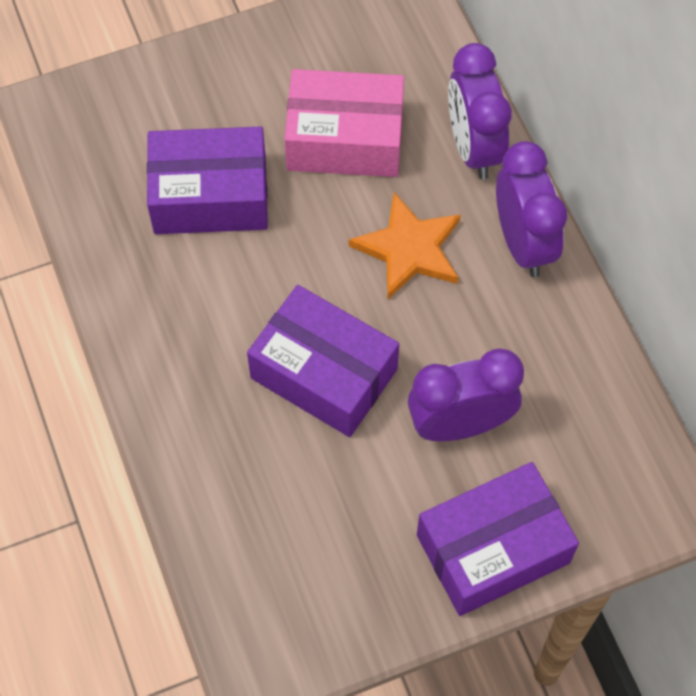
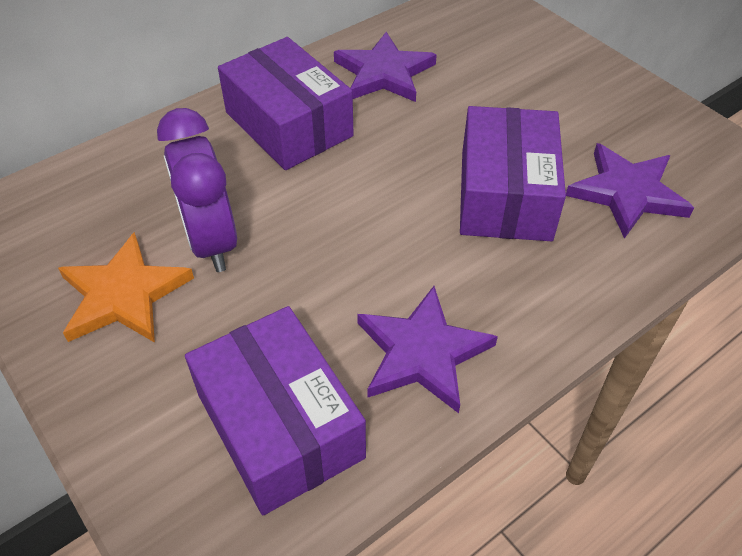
pink box: 1 -> 0
purple clock: 3 -> 1
purple star: 0 -> 3

